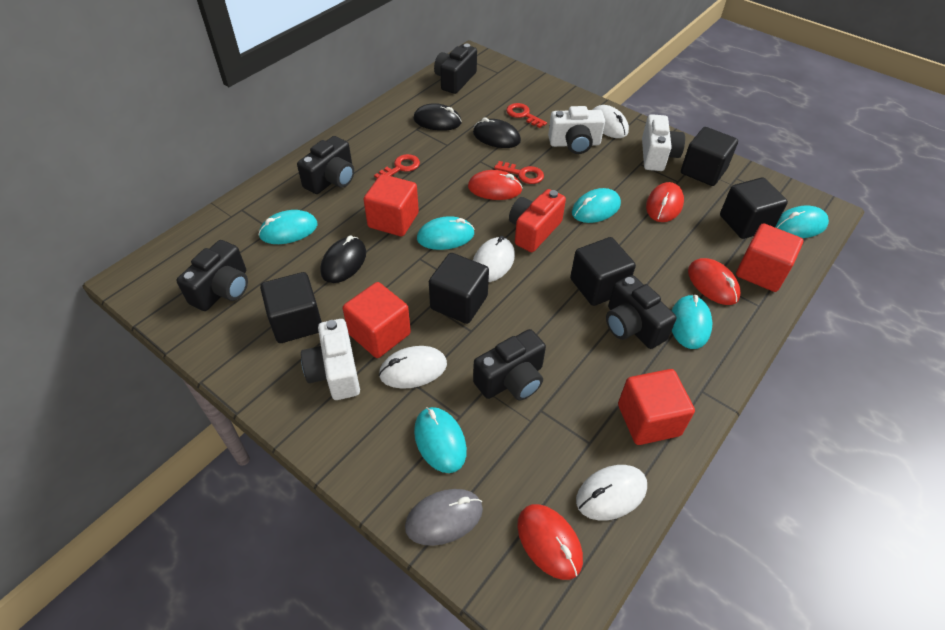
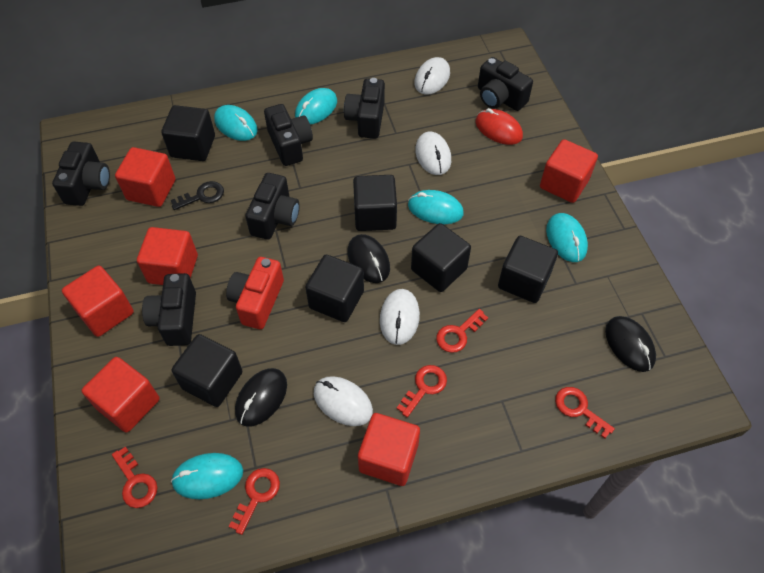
black camera: 5 -> 6
black cube: 5 -> 6
black key: 0 -> 1
grey mouse: 1 -> 0
red cube: 4 -> 6
red key: 3 -> 5
red mouse: 4 -> 1
turquoise mouse: 6 -> 5
white camera: 3 -> 0

